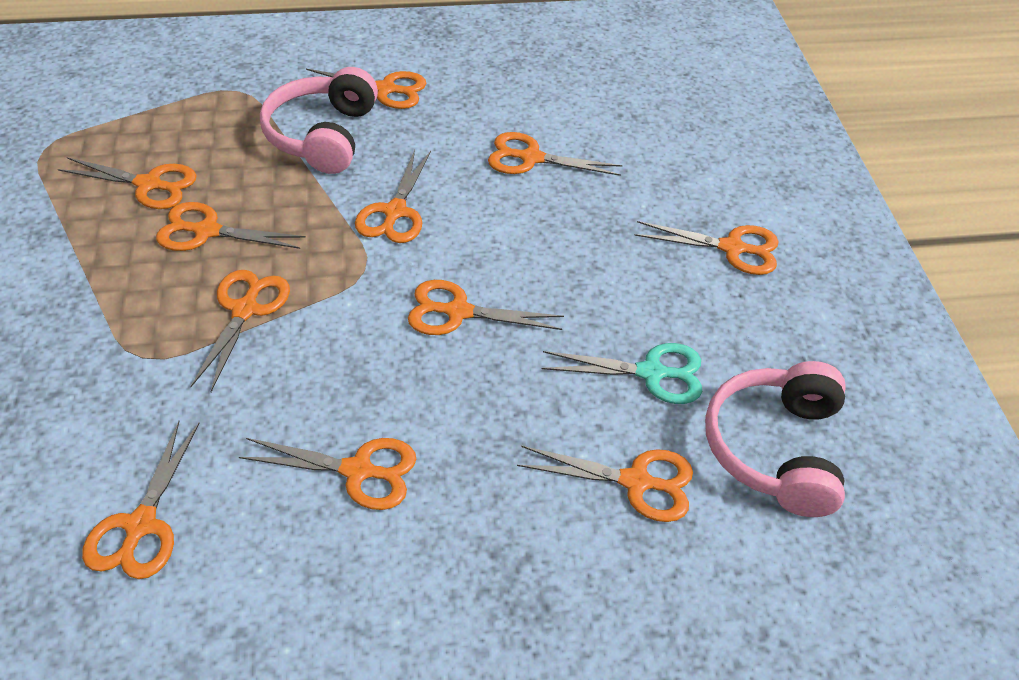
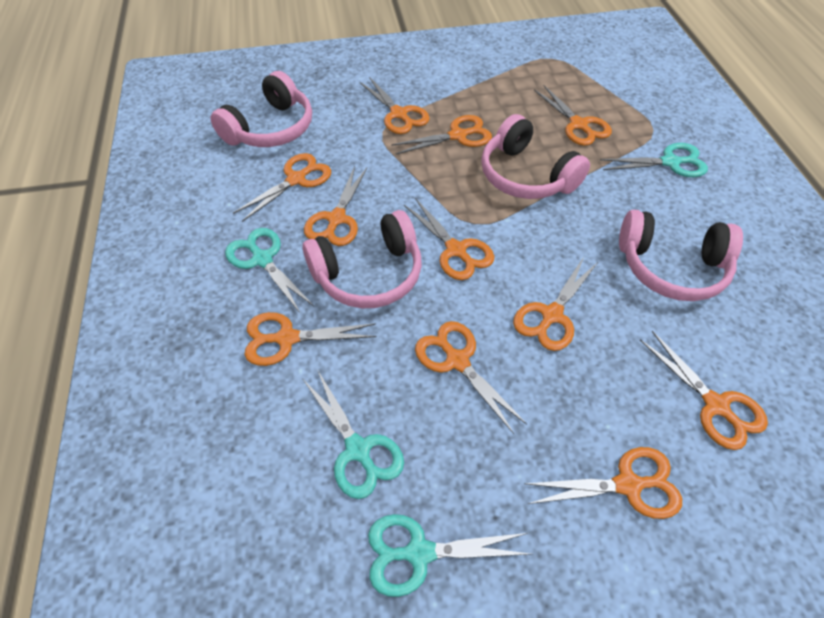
pink headphones: 2 -> 4
turquoise scissors: 1 -> 4

